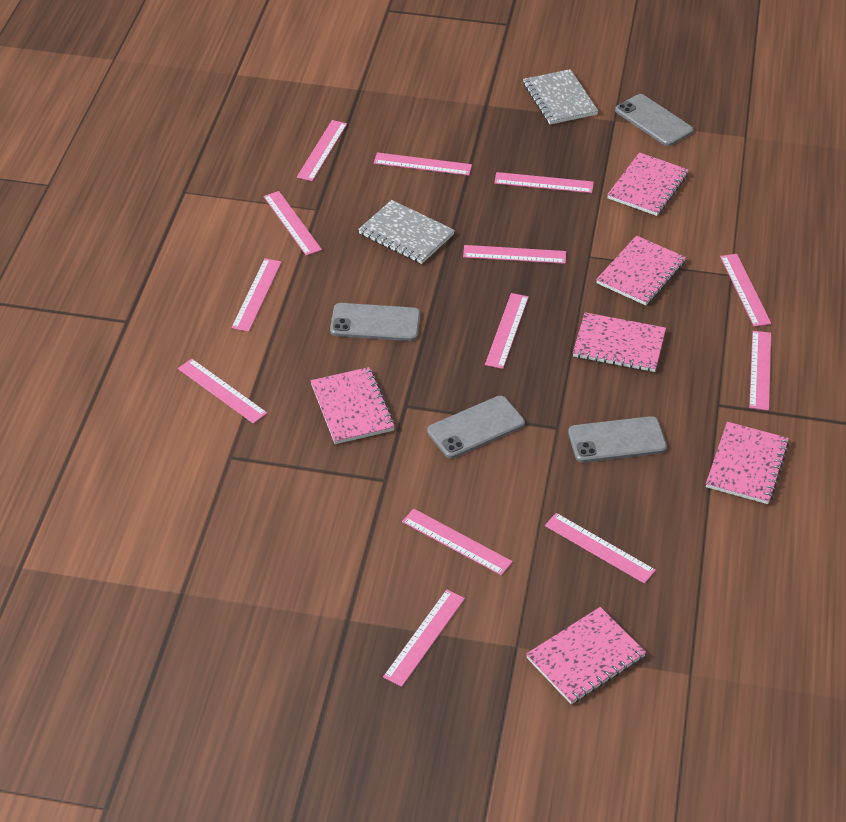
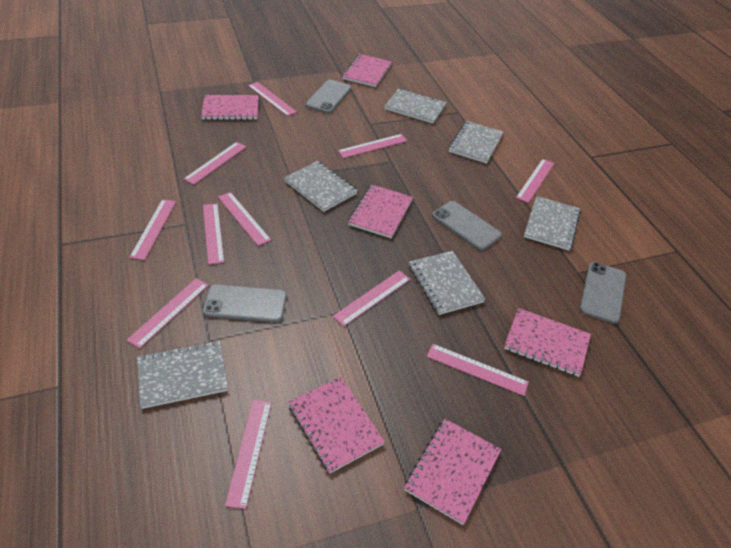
grey notebook: 2 -> 6
pink ruler: 13 -> 11

